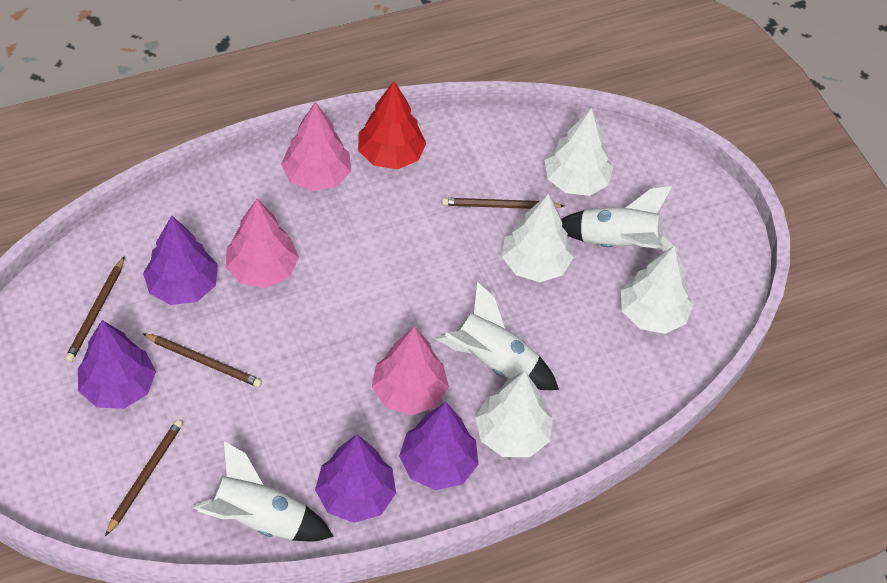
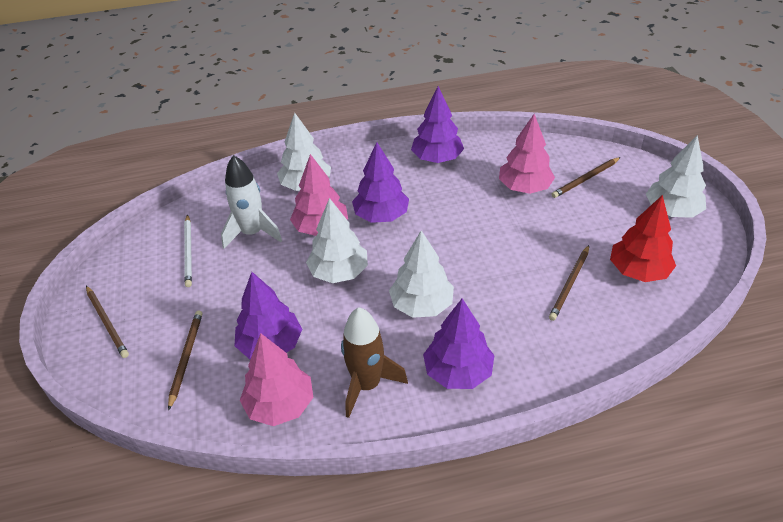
brown rocket: 0 -> 1
white pencil: 0 -> 1
white rocket: 3 -> 1

